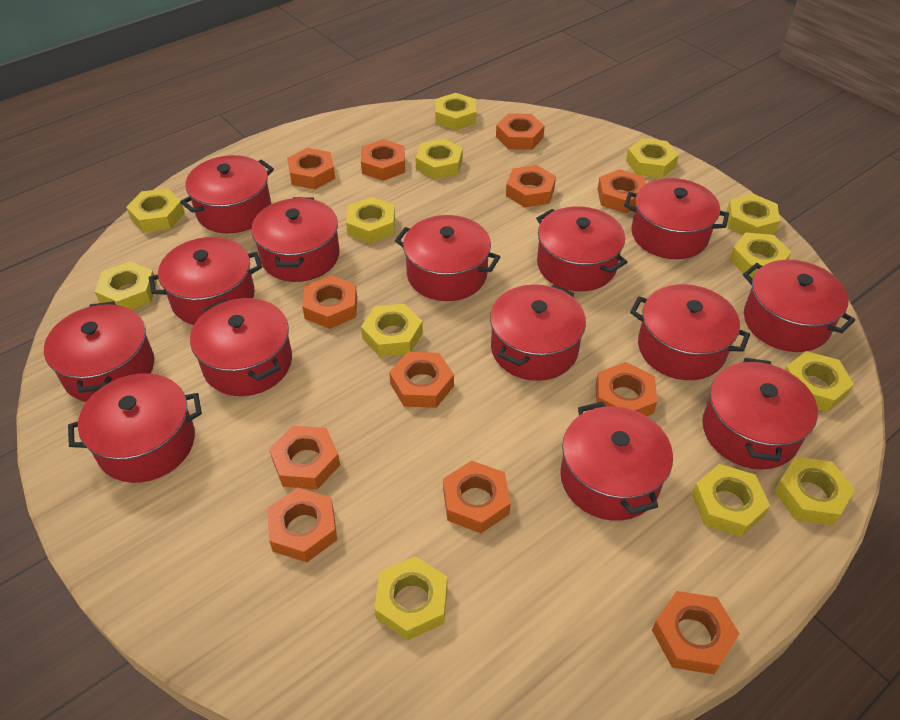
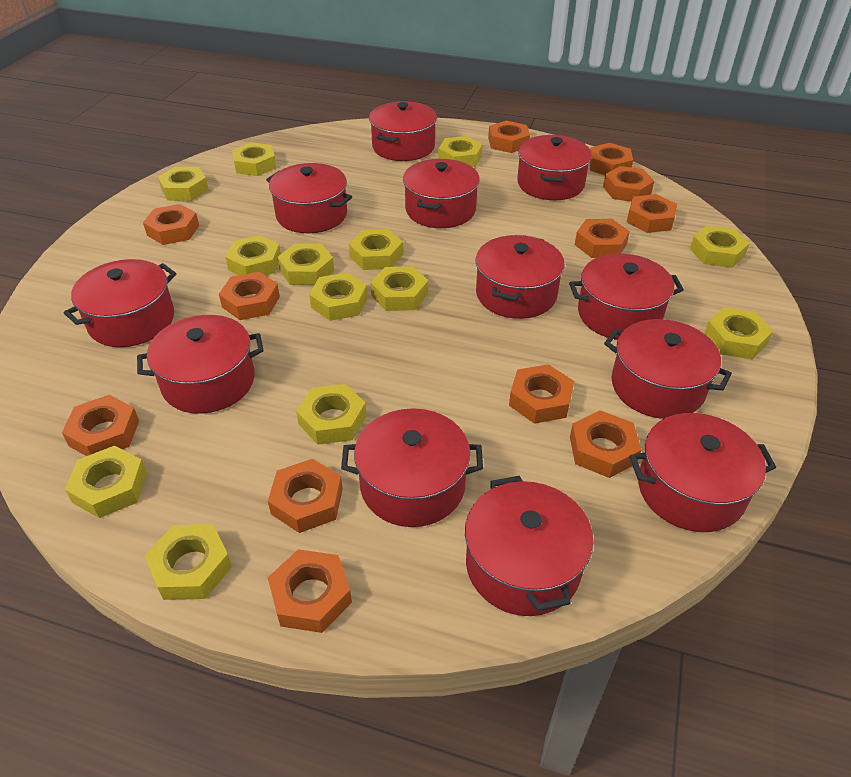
red pot: 14 -> 12

